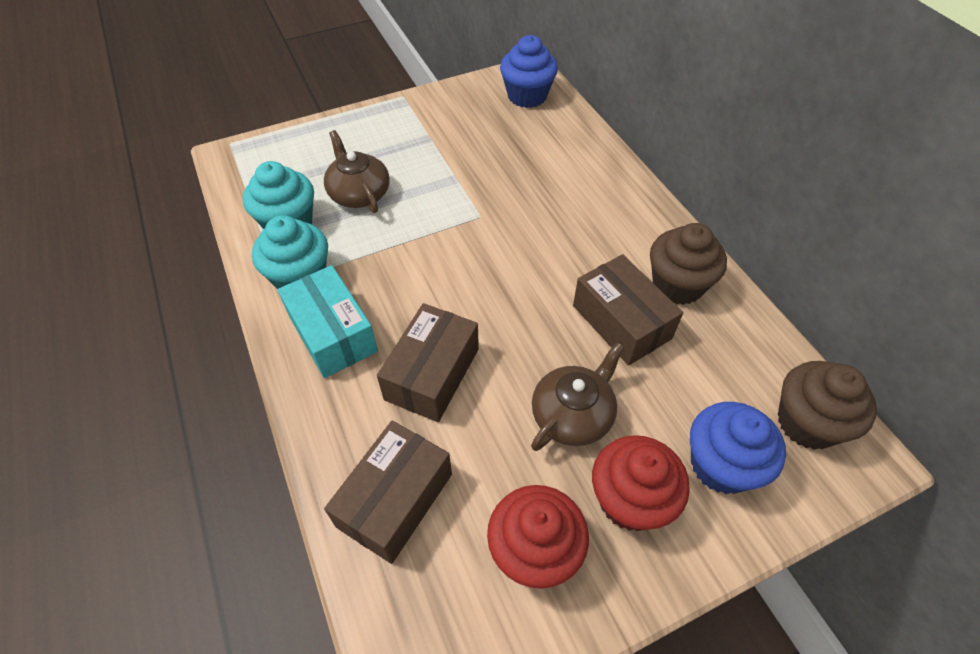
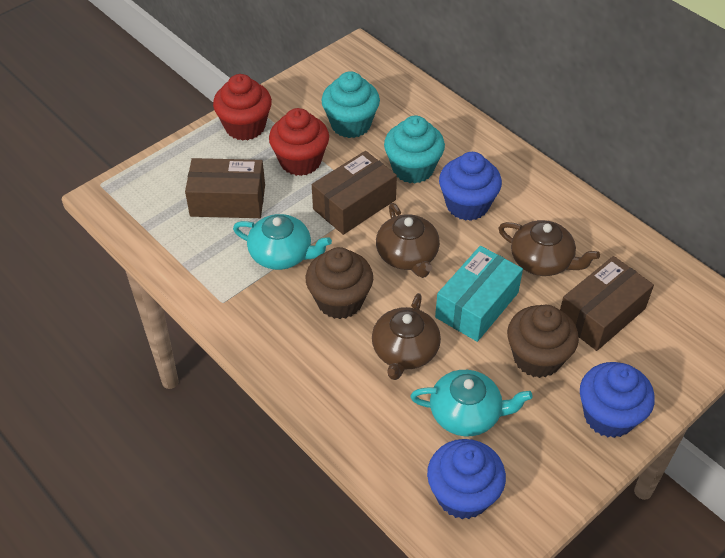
blue cupcake: 2 -> 3
brown teapot: 2 -> 3
turquoise teapot: 0 -> 2

